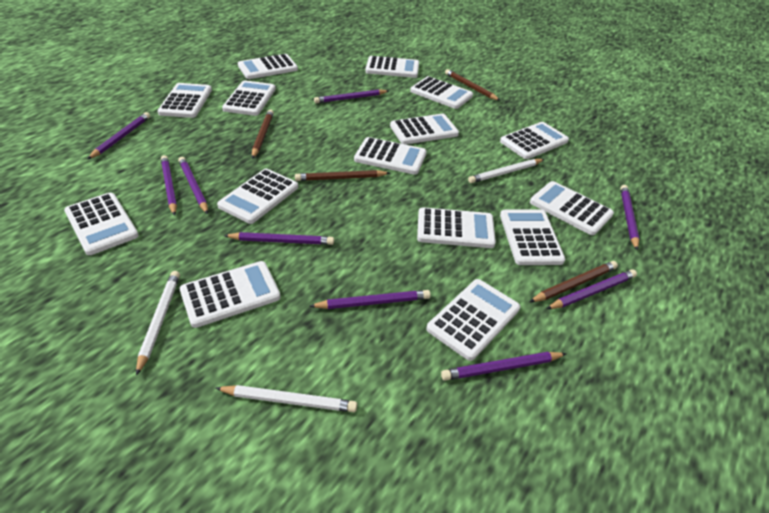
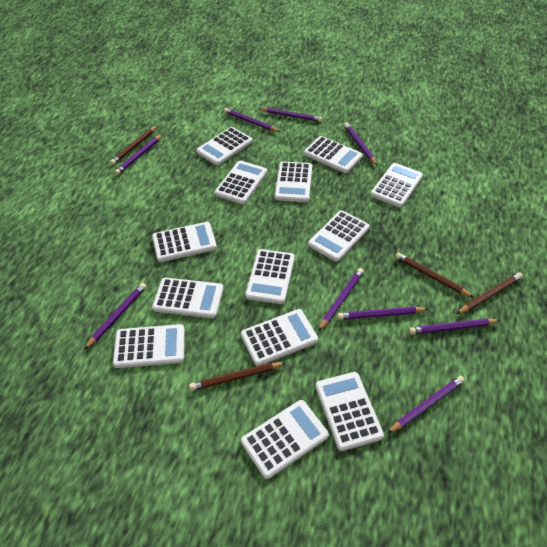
white calculator: 15 -> 13
white pencil: 3 -> 0

